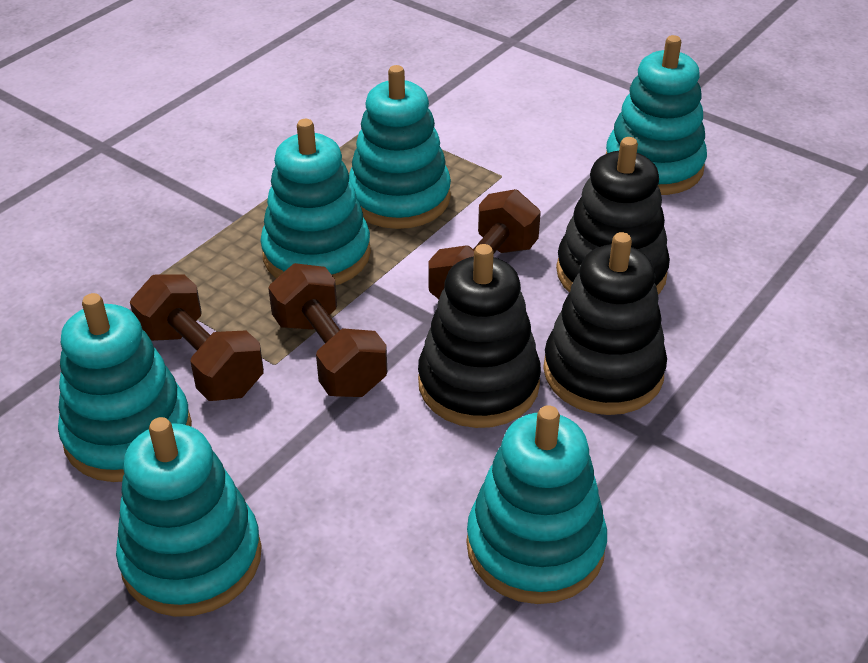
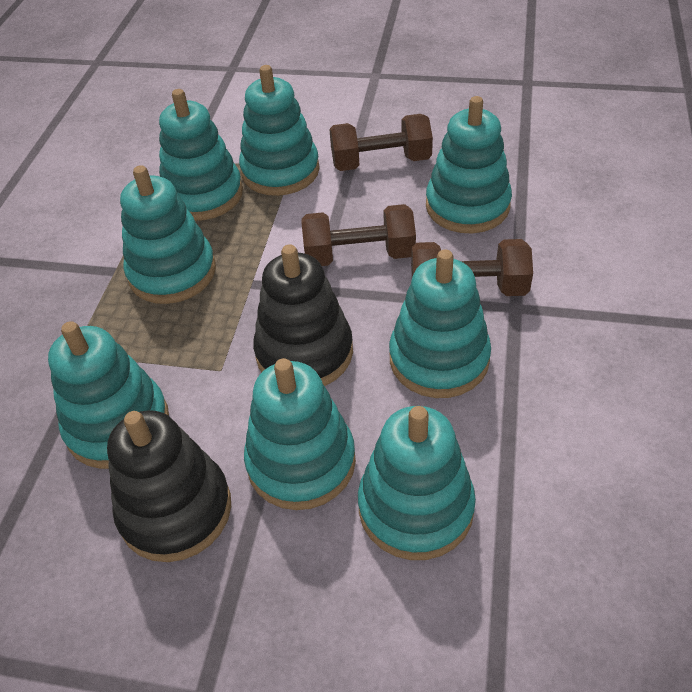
black stacking toy: 3 -> 2
turquoise stacking toy: 6 -> 8

